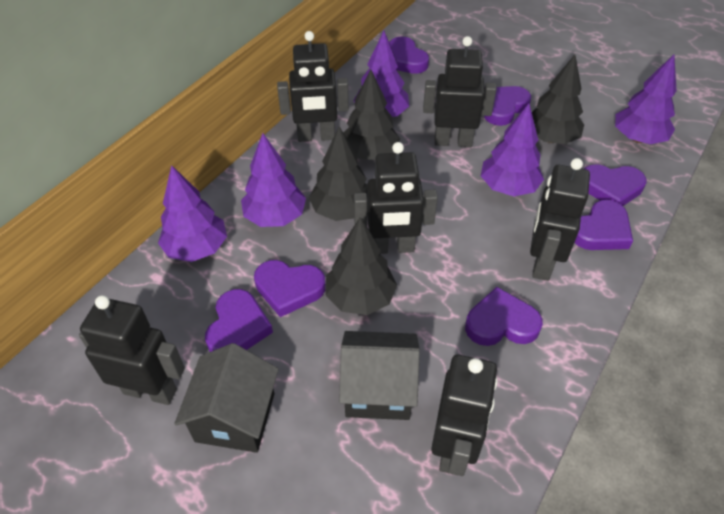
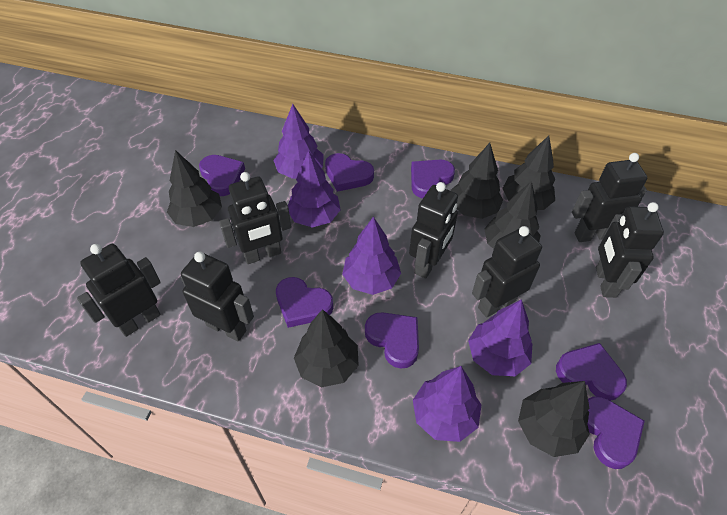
black house: 2 -> 0
black robot: 6 -> 7
black tree: 4 -> 6

